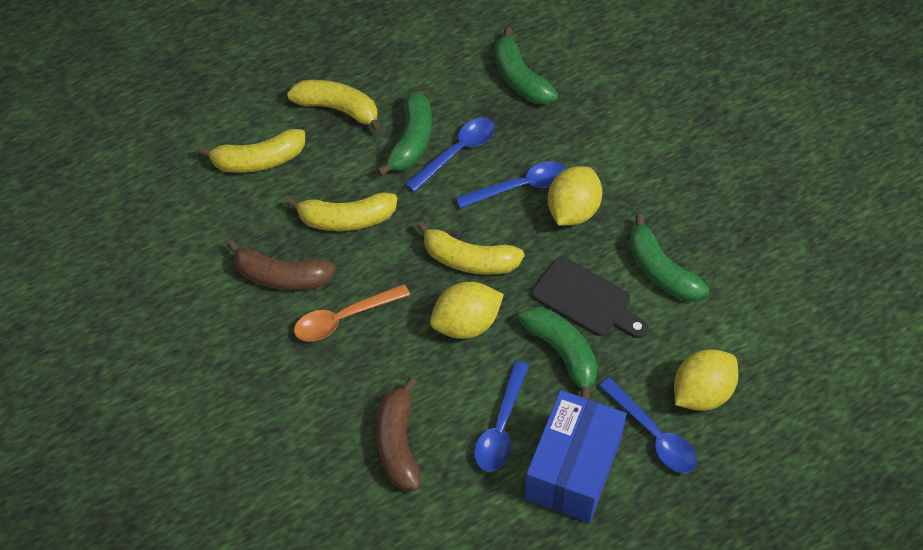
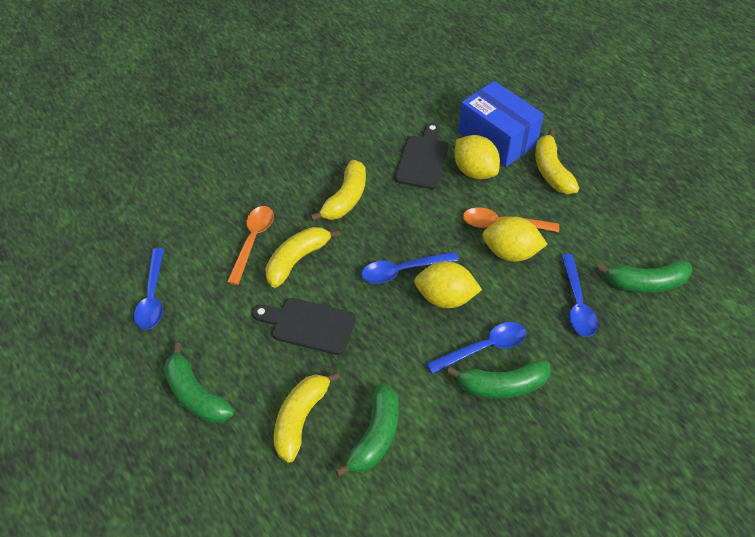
black cutting board: 1 -> 2
brown banana: 2 -> 0
orange spoon: 1 -> 2

